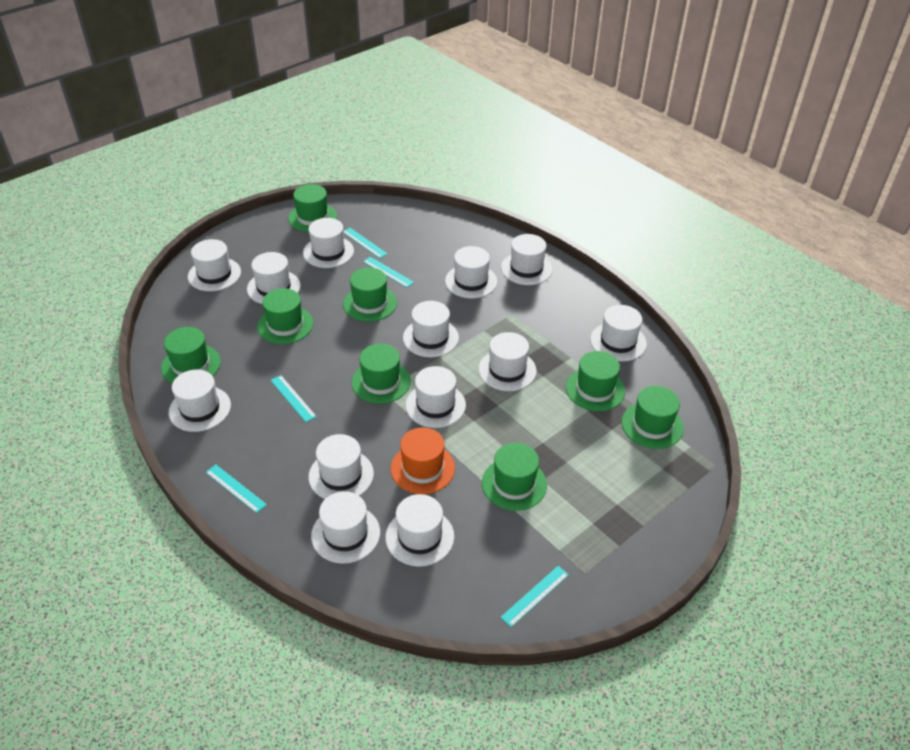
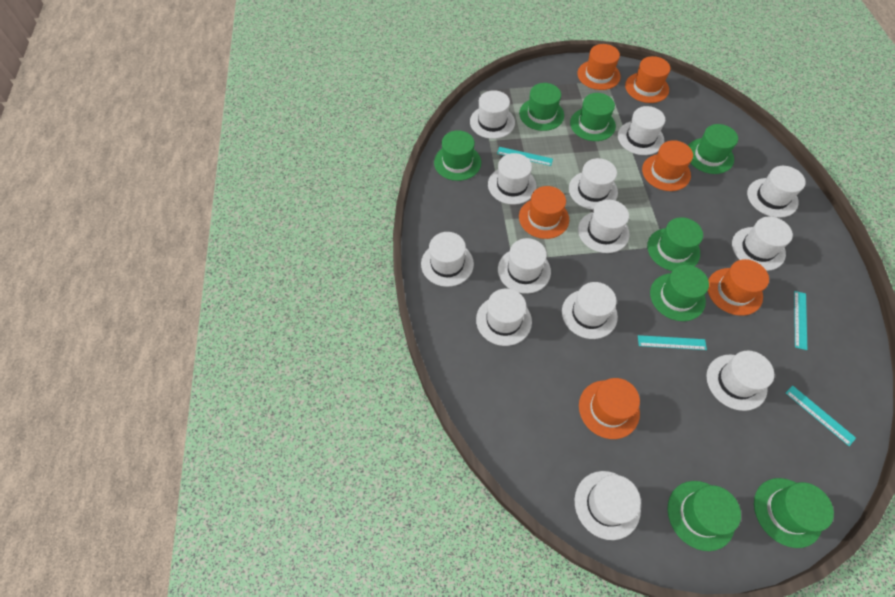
orange hat: 1 -> 6
turquoise ruler: 5 -> 4

